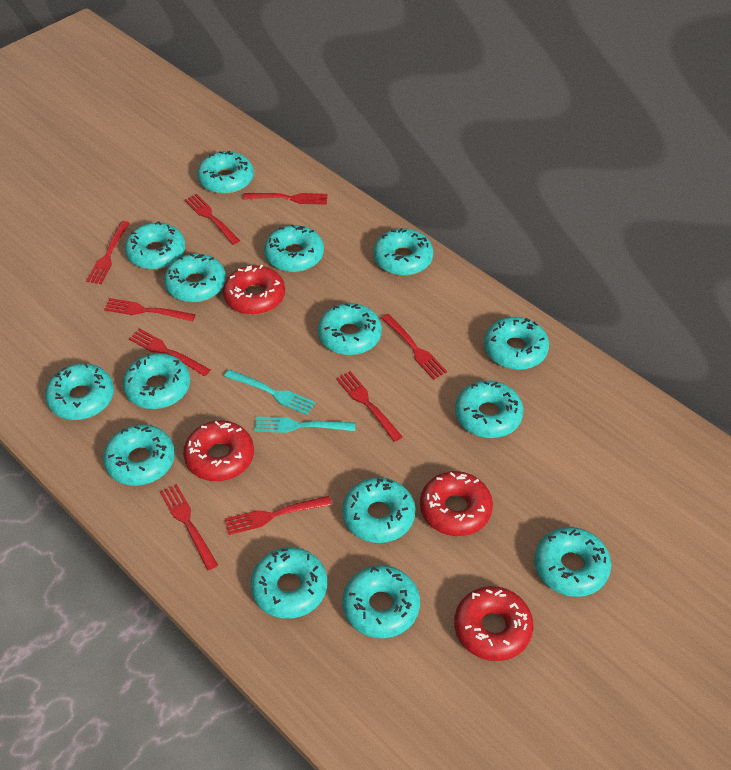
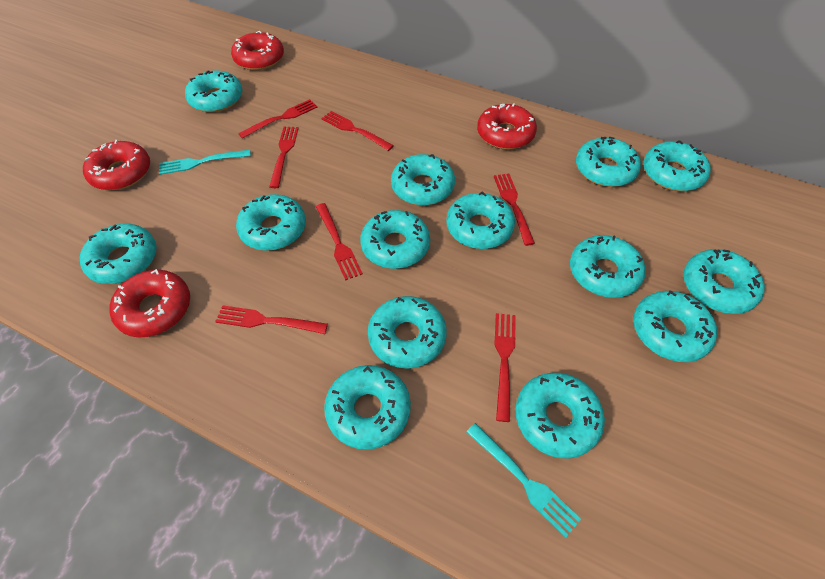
red fork: 9 -> 7
turquoise donut: 15 -> 14

